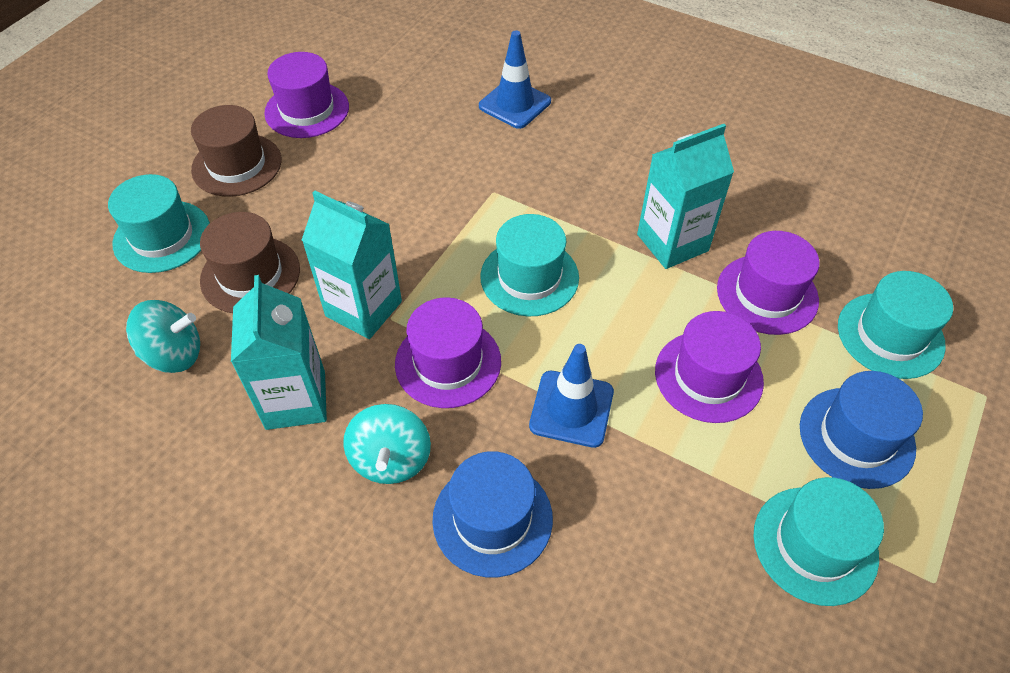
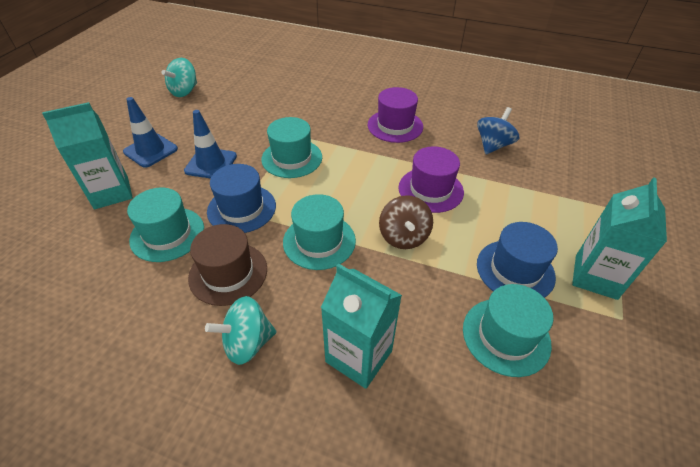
blue spinning top: 0 -> 1
brown hat: 2 -> 1
brown spinning top: 0 -> 1
purple hat: 4 -> 2

